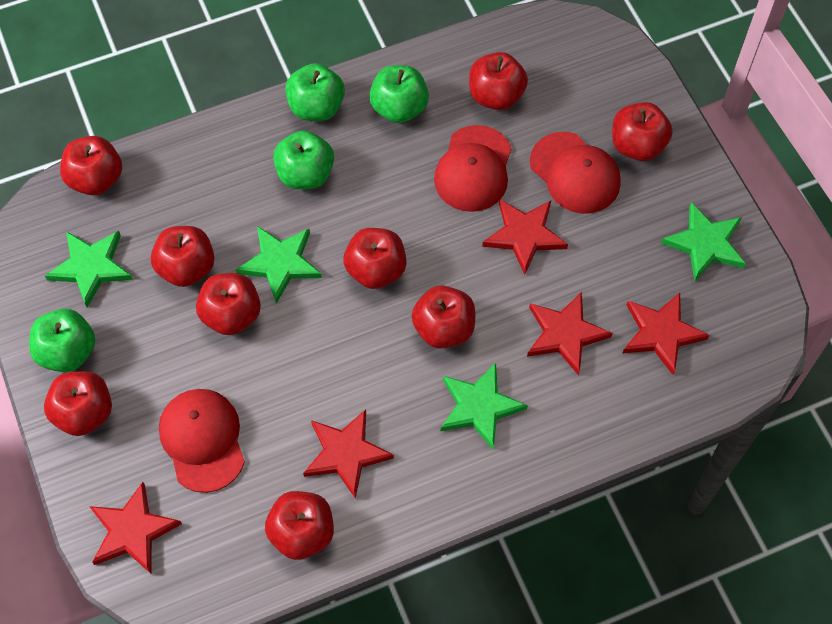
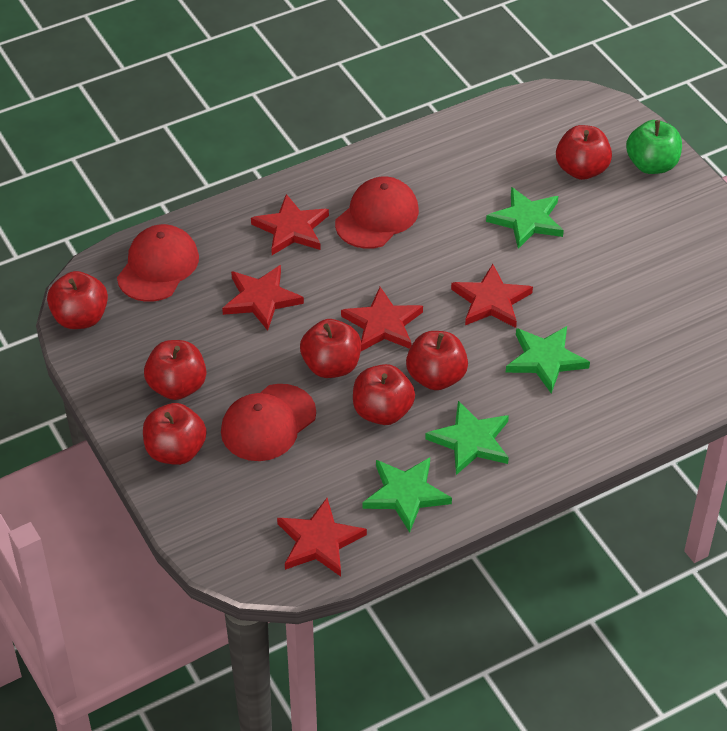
green apple: 4 -> 1
red apple: 9 -> 7

